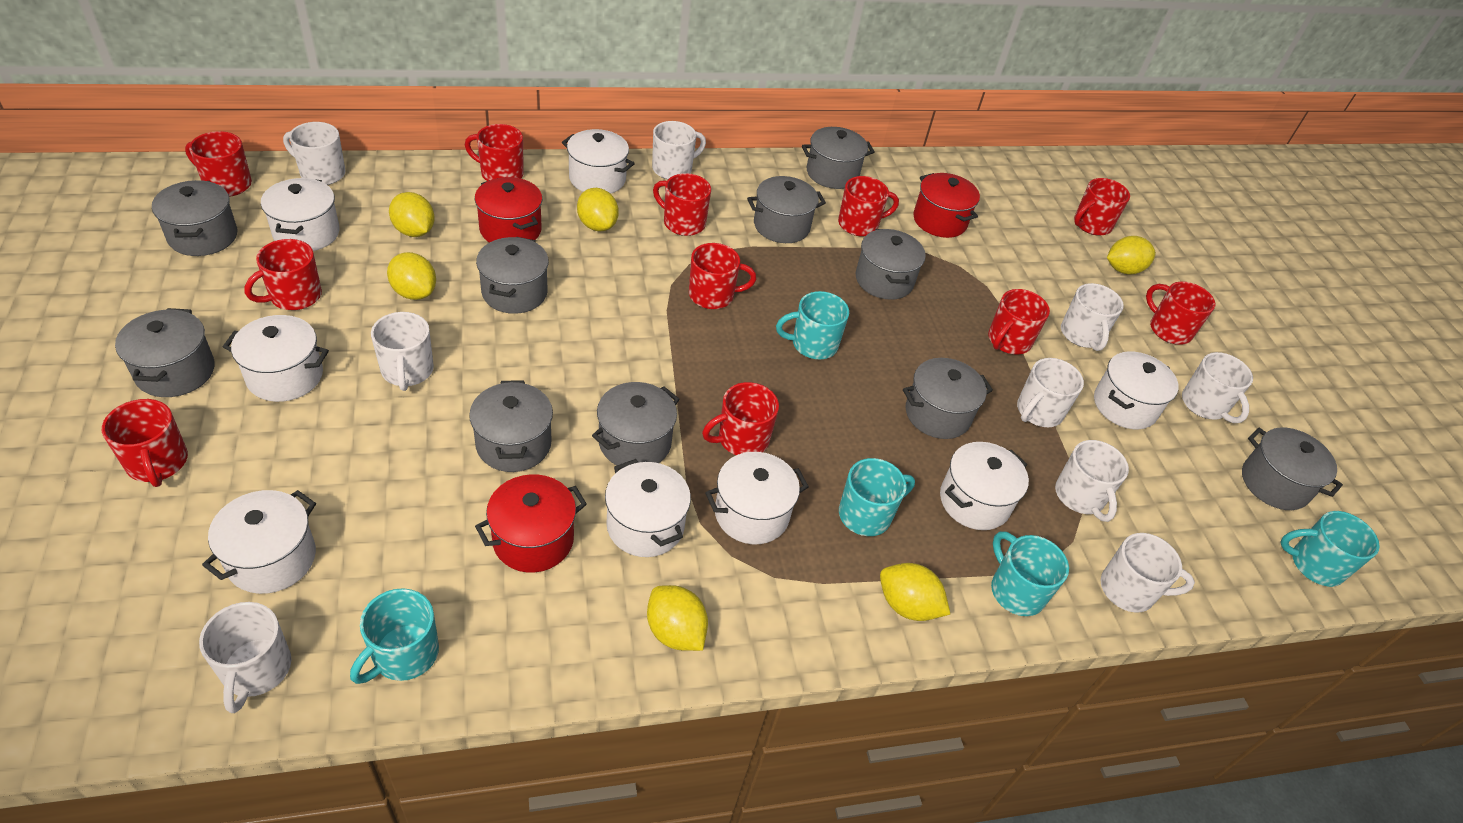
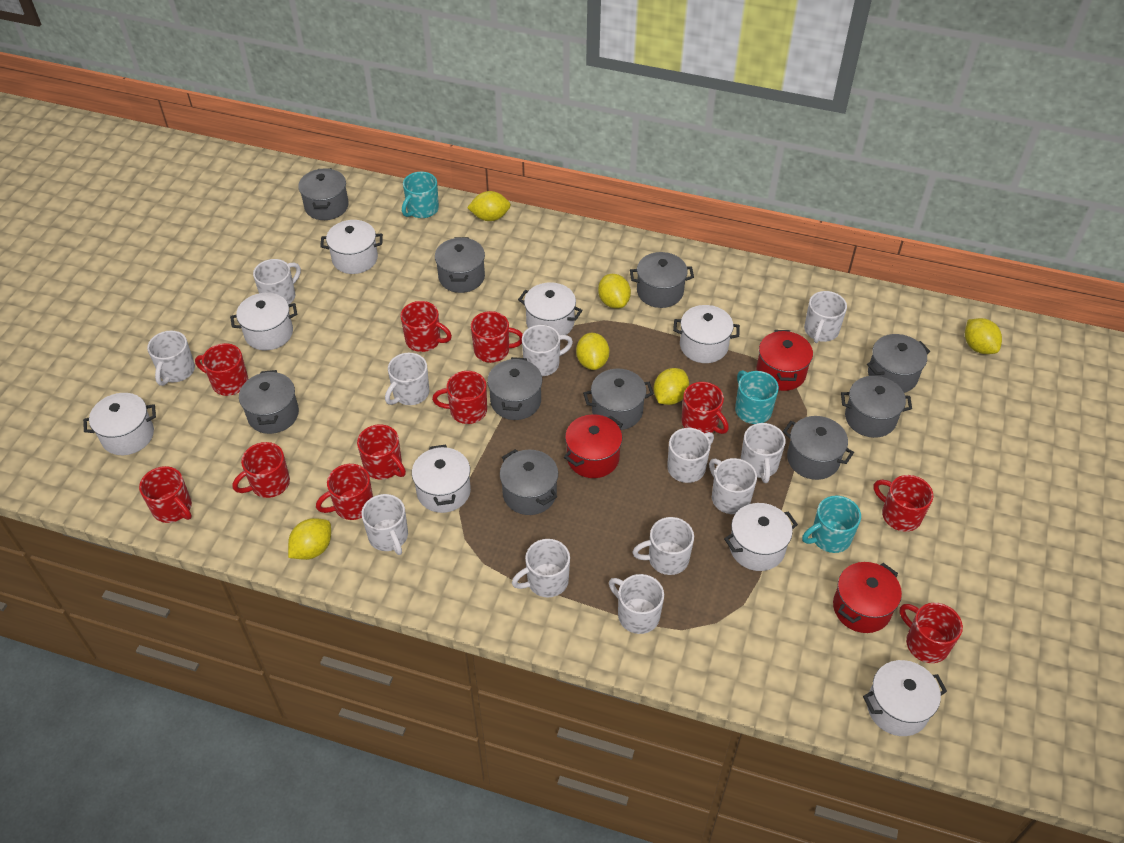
turquoise mug: 5 -> 3
white mug: 9 -> 12

